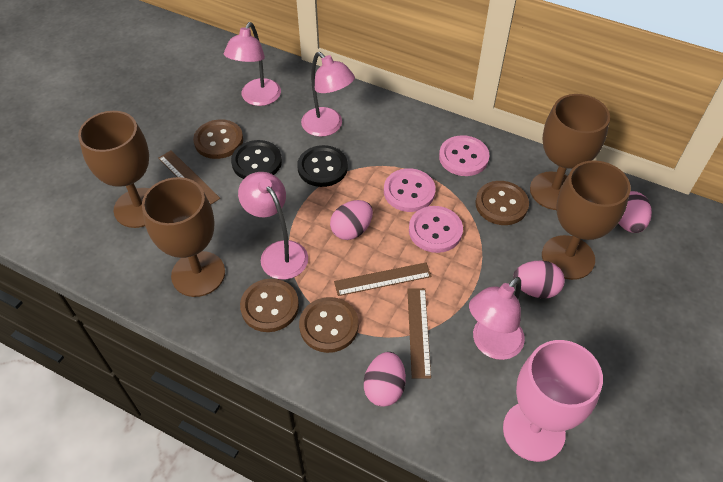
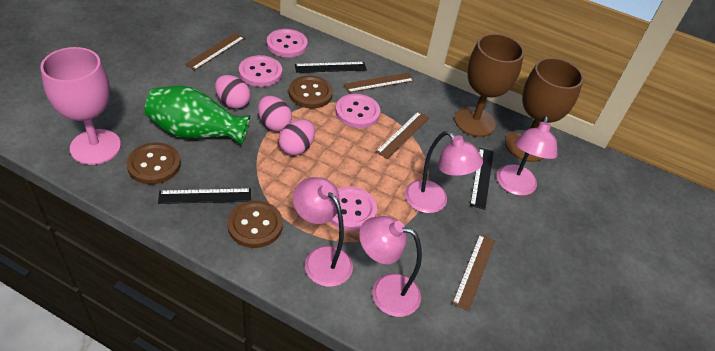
black button: 2 -> 0
black ruler: 0 -> 3
brown button: 4 -> 3
brown goblet: 4 -> 2
brown ruler: 3 -> 4
green vase: 0 -> 1
pink button: 3 -> 4
pink egg: 4 -> 3

